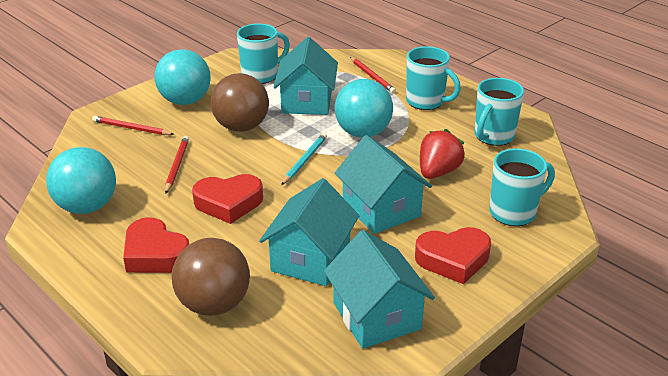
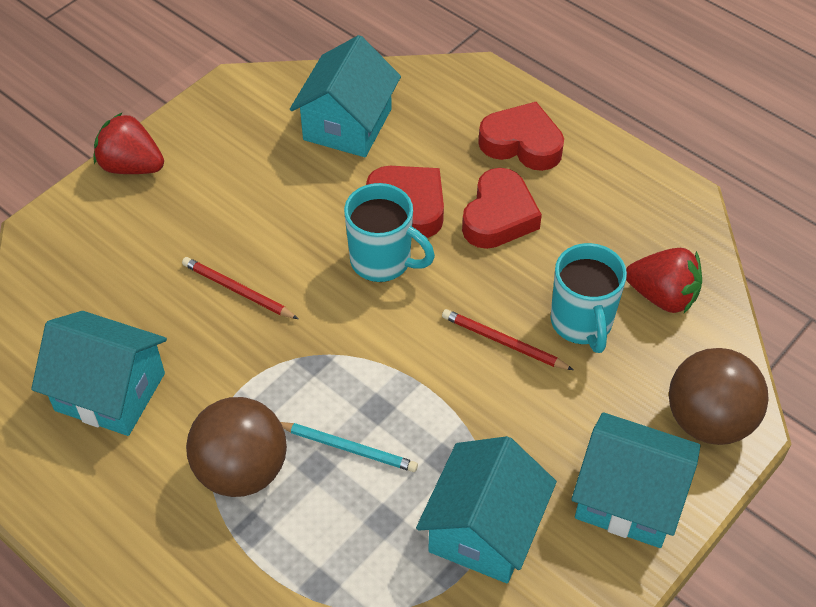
red pencil: 3 -> 2
red strawberry: 1 -> 2
turquoise ball: 3 -> 0
turquoise mug: 4 -> 2

